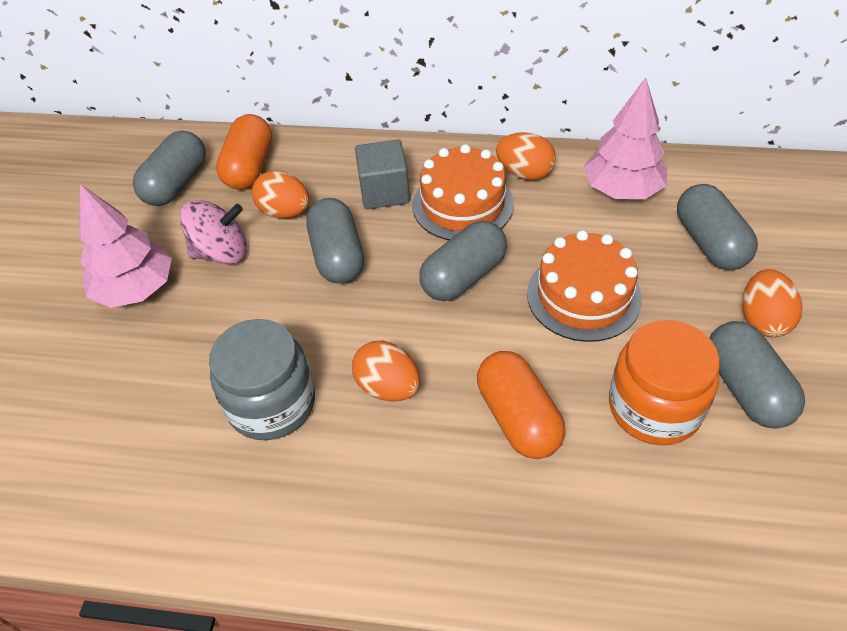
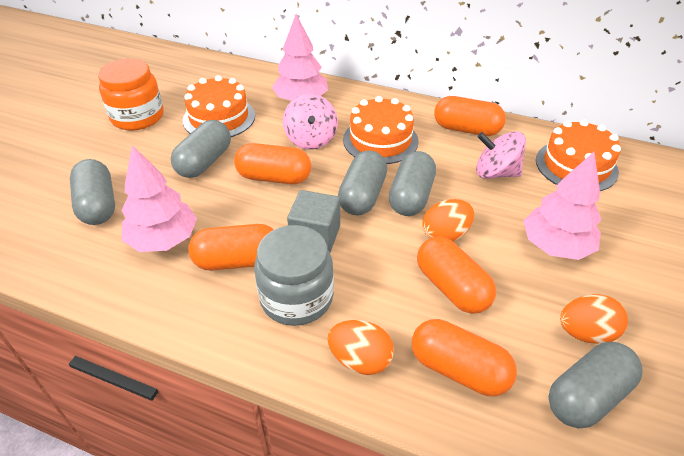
orange cake: 2 -> 3
orange capsule: 2 -> 5
orange egg: 4 -> 3
pink spinning top: 1 -> 2
pink tree: 2 -> 3

